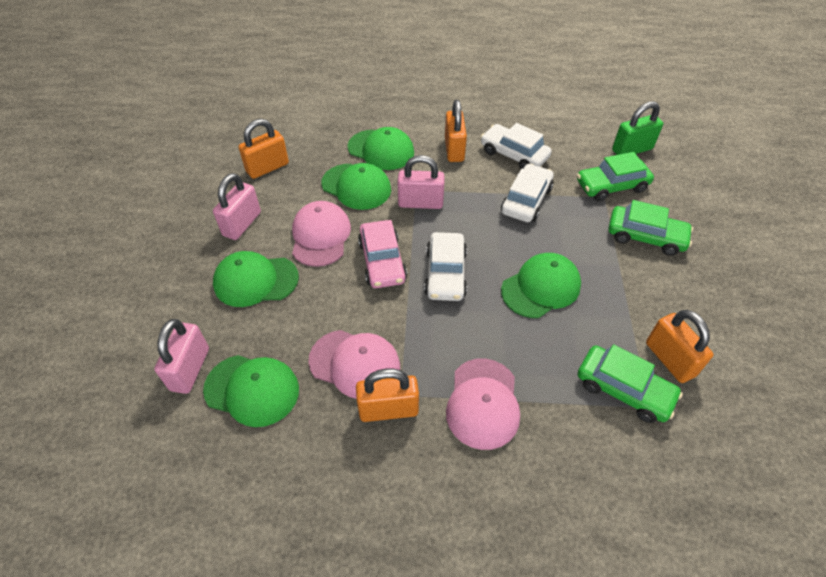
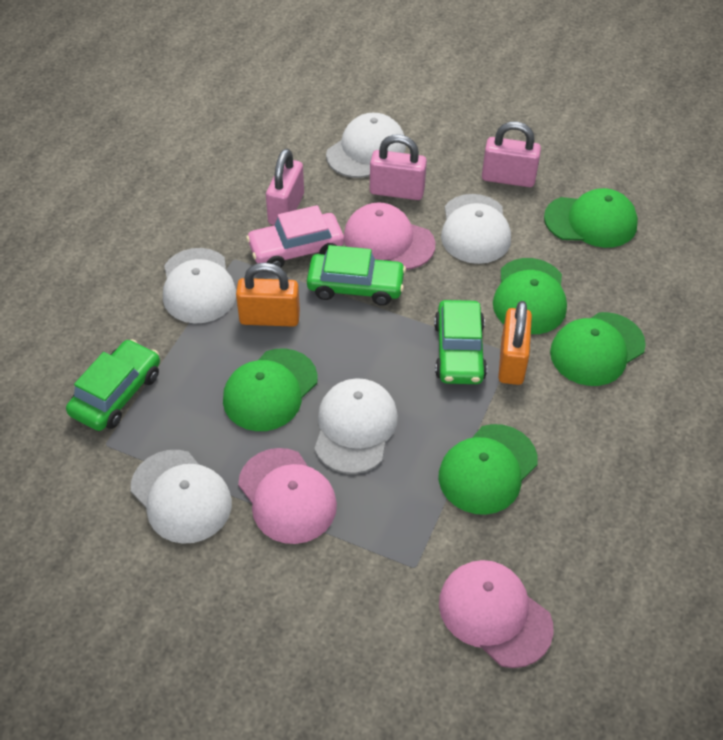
green padlock: 1 -> 0
orange padlock: 4 -> 2
white cap: 0 -> 5
white car: 3 -> 0

